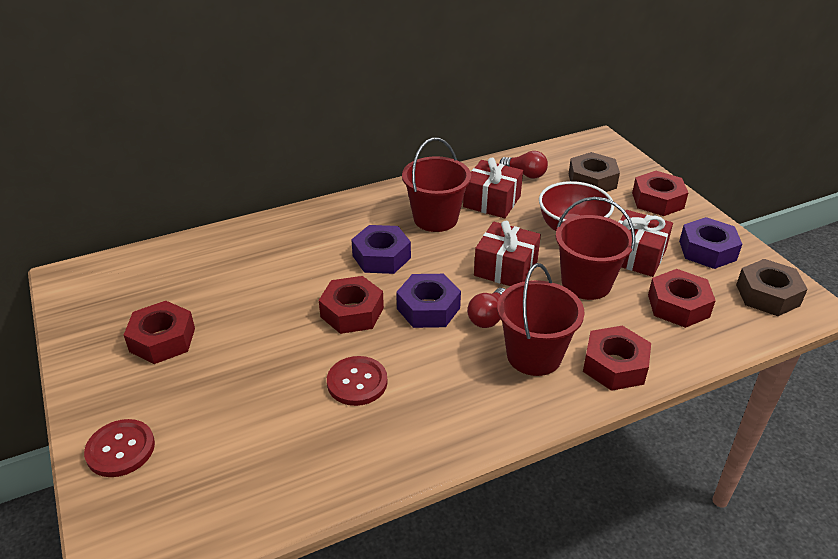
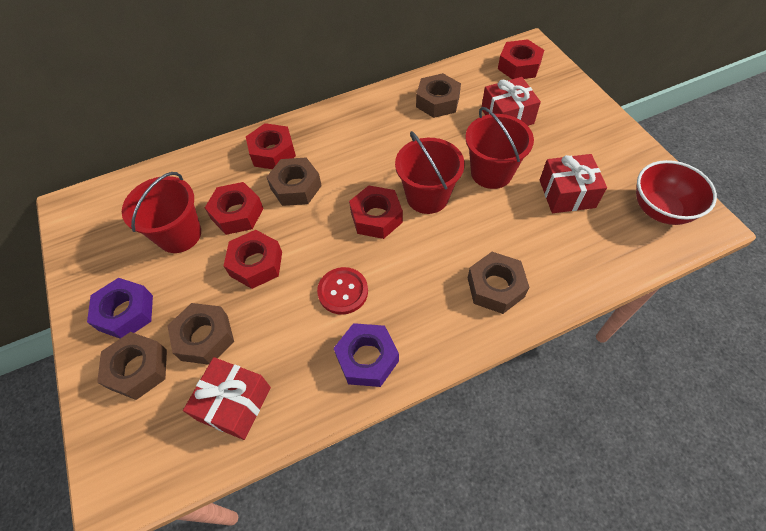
brown nut: 2 -> 5
purple nut: 3 -> 2
red button: 2 -> 1
red light bulb: 2 -> 0

